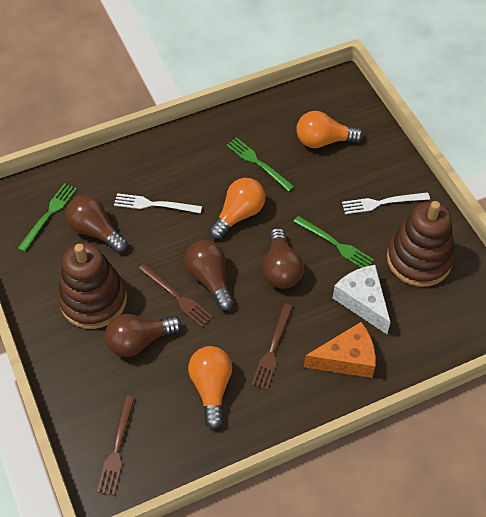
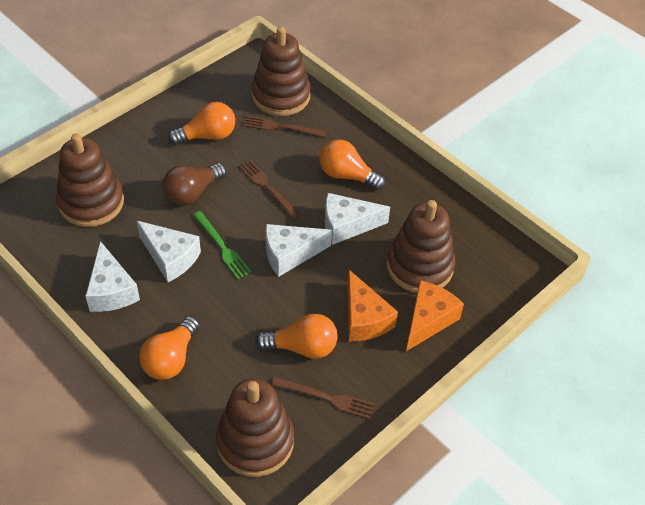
brown light bulb: 4 -> 1
brown stacking toy: 2 -> 4
green fork: 3 -> 1
orange cheese: 1 -> 2
orange light bulb: 3 -> 4
white cheese: 1 -> 4
white fork: 2 -> 0

